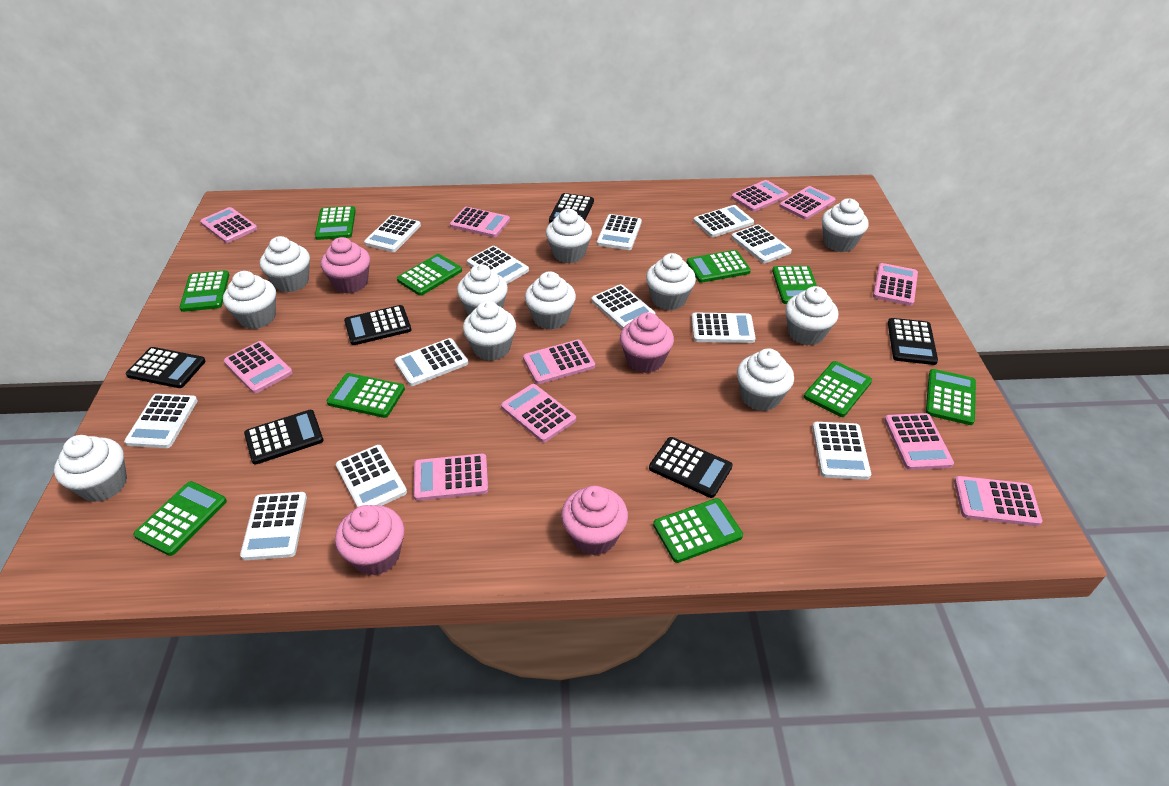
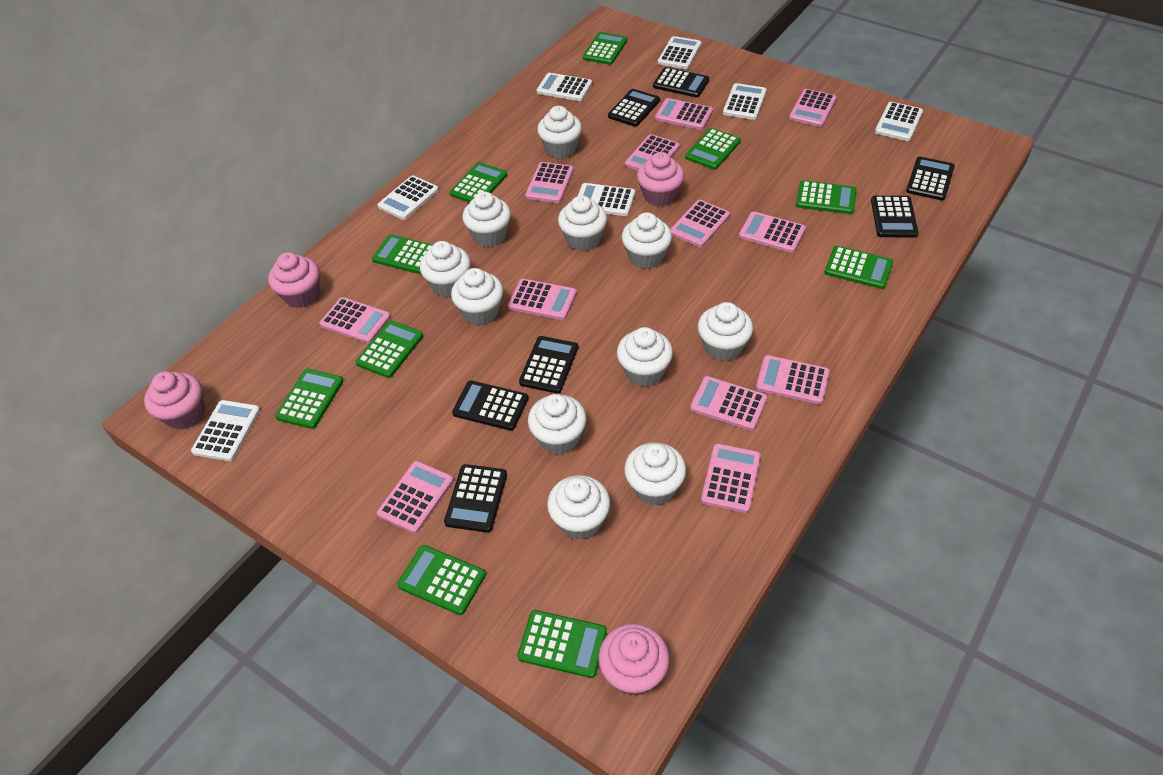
black calculator: 6 -> 7
pink calculator: 11 -> 12
white calculator: 12 -> 7

